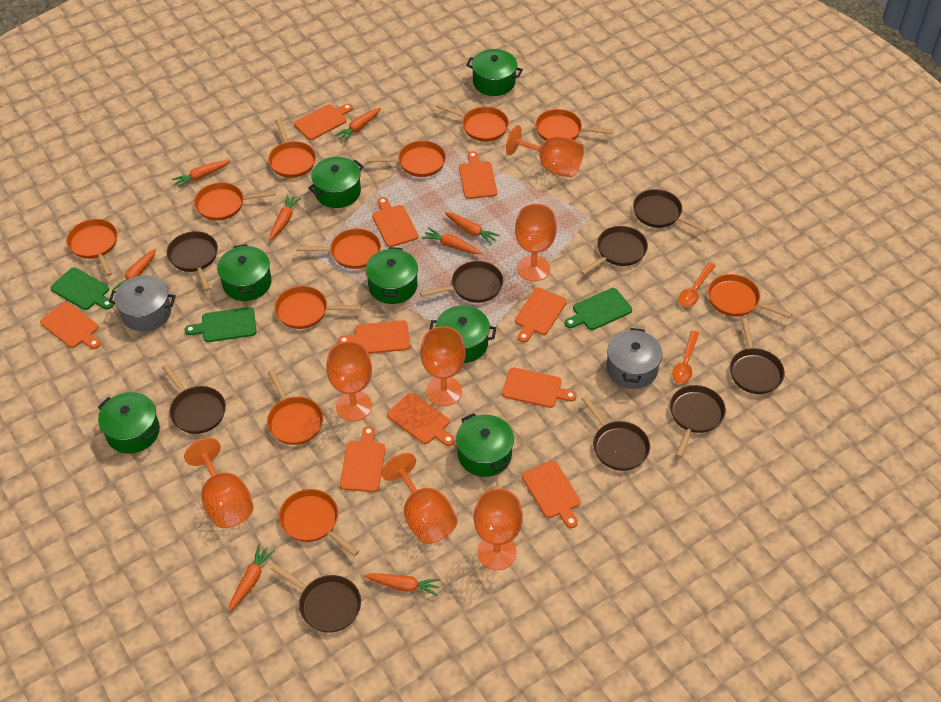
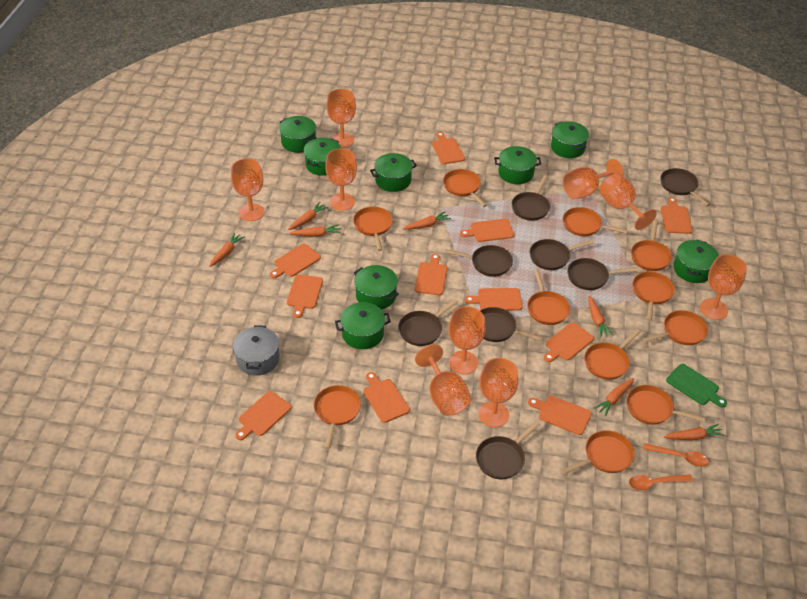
brown pan: 9 -> 8
green cutting board: 3 -> 1
green pot: 7 -> 8
grey pot: 2 -> 1
orange carrot: 8 -> 7
orange cutting board: 10 -> 11
orange goblet: 7 -> 9

